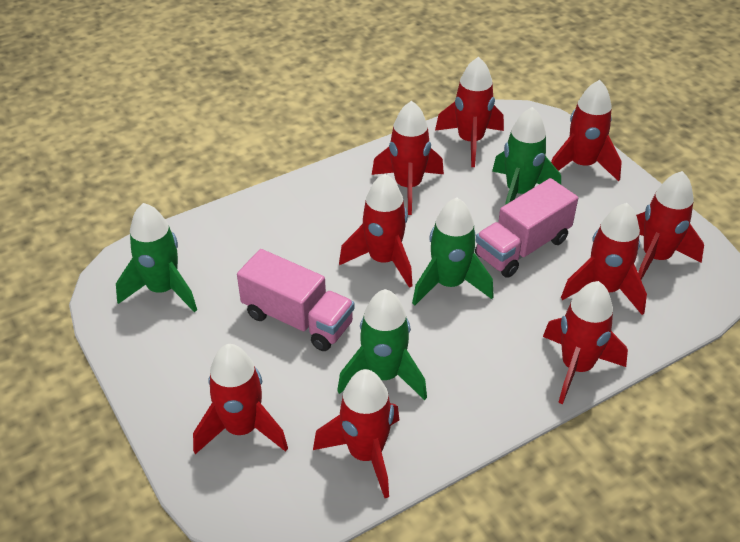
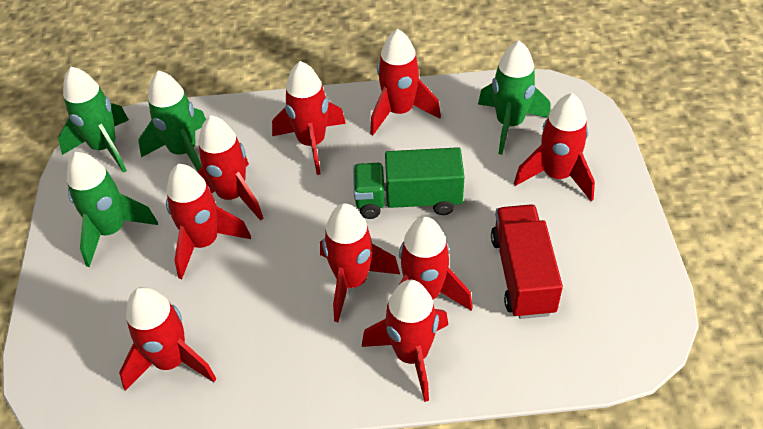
green truck: 0 -> 1
pink truck: 2 -> 0
red truck: 0 -> 1

